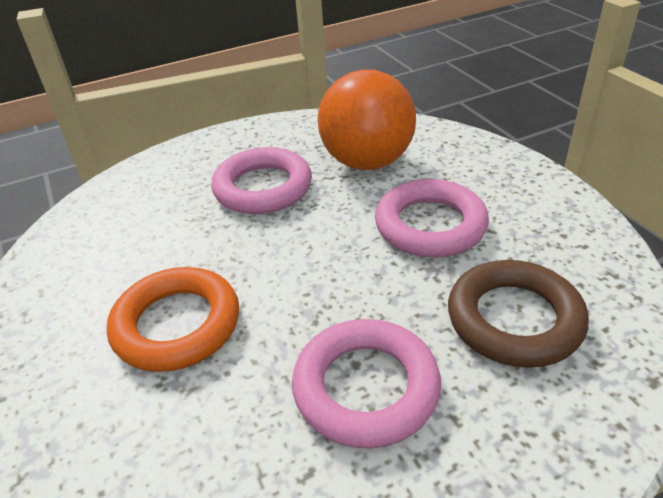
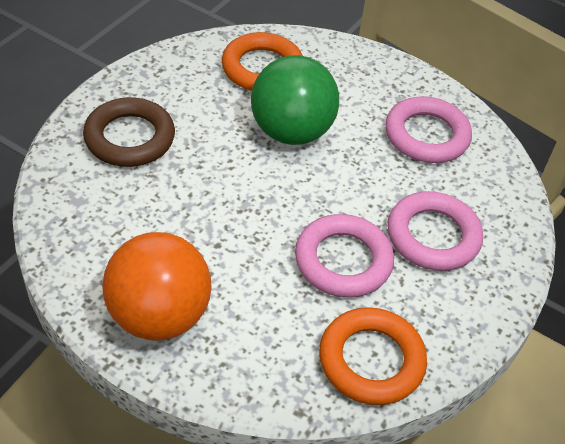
green ball: 0 -> 1
orange ring: 1 -> 2

